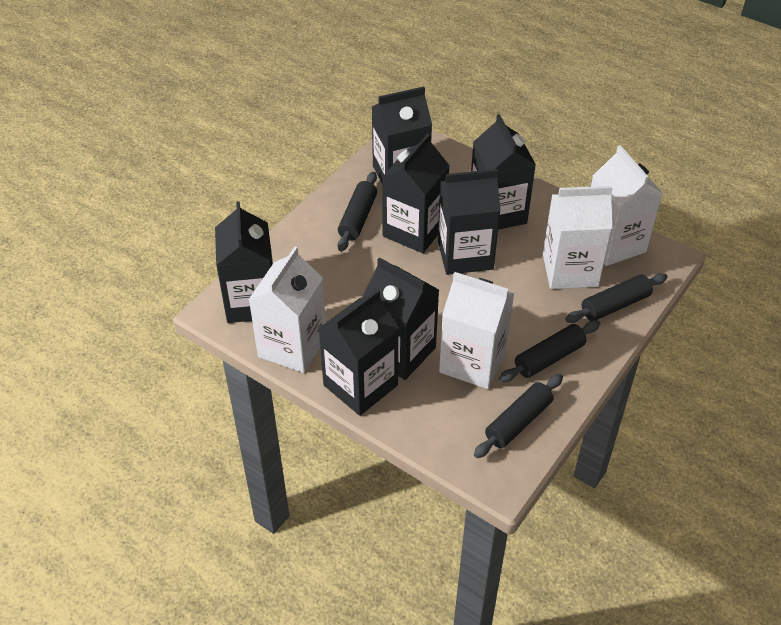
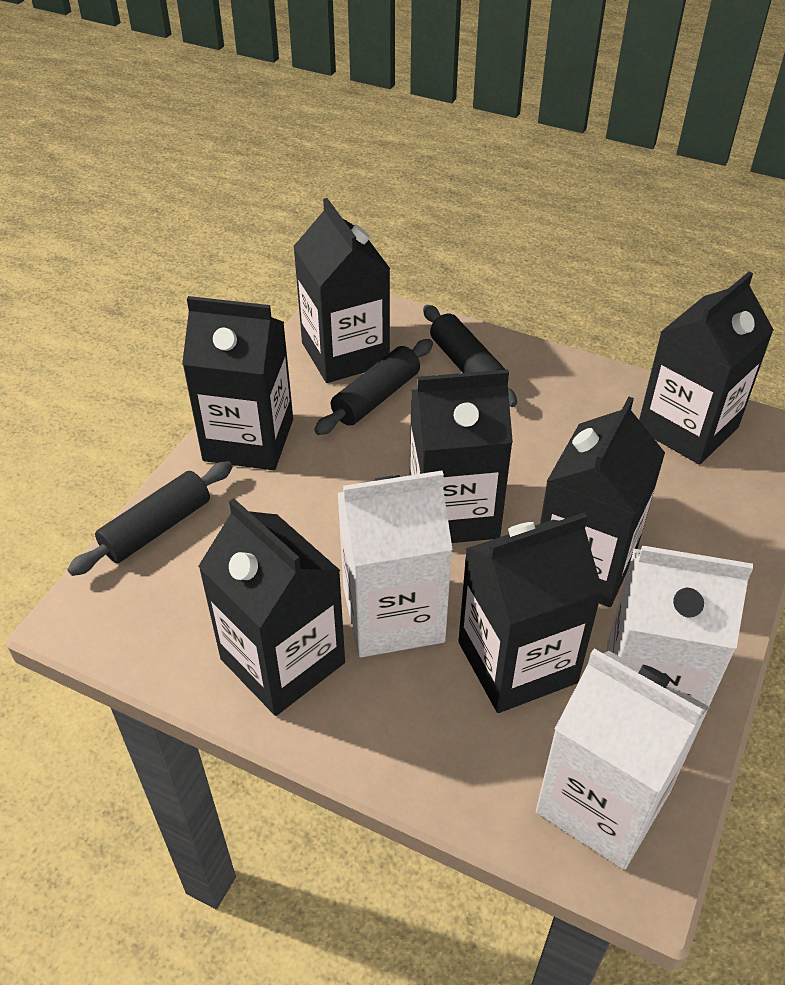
black rolling pin: 4 -> 3
white carton: 4 -> 3

